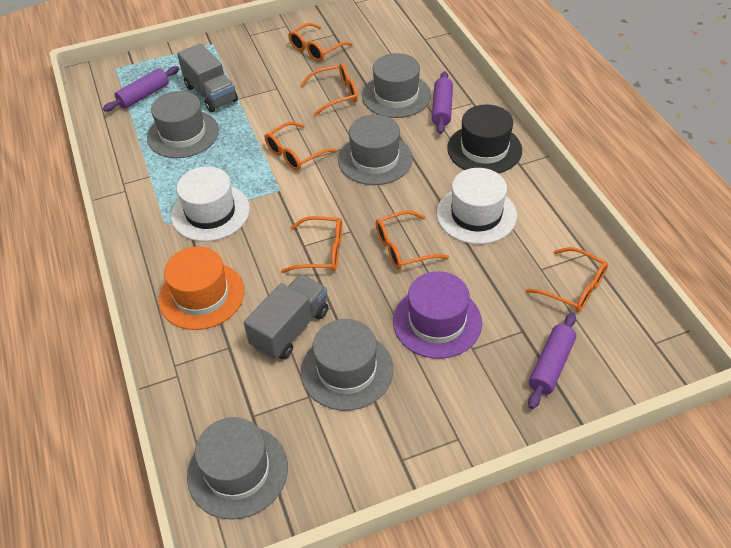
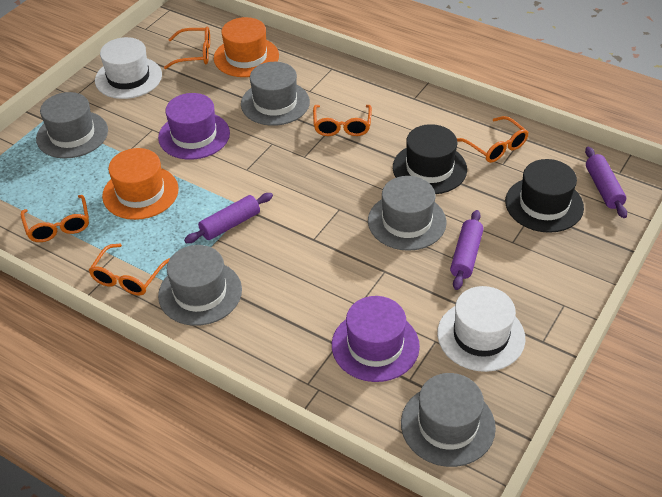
black hat: 1 -> 2
grey truck: 2 -> 0
orange glasses: 6 -> 5
orange hat: 1 -> 2
purple hat: 1 -> 2

